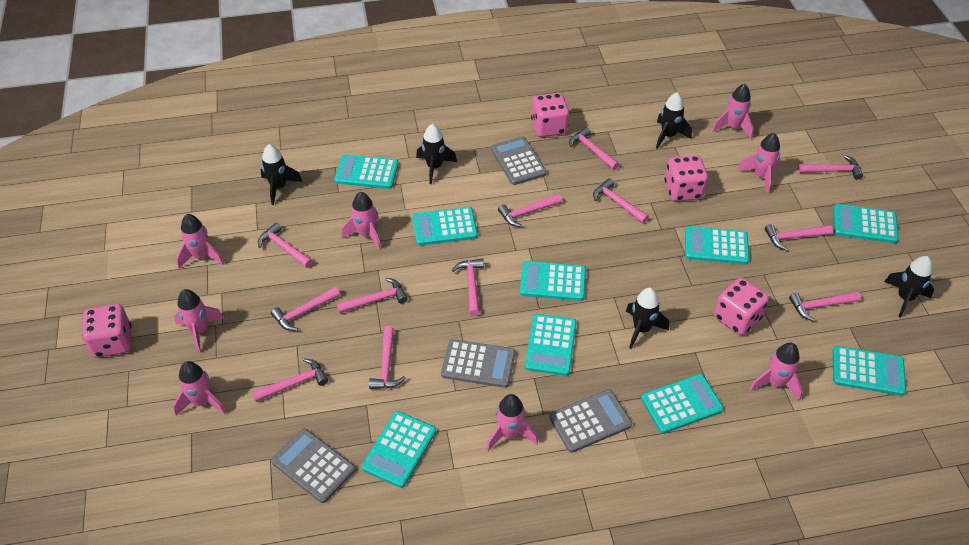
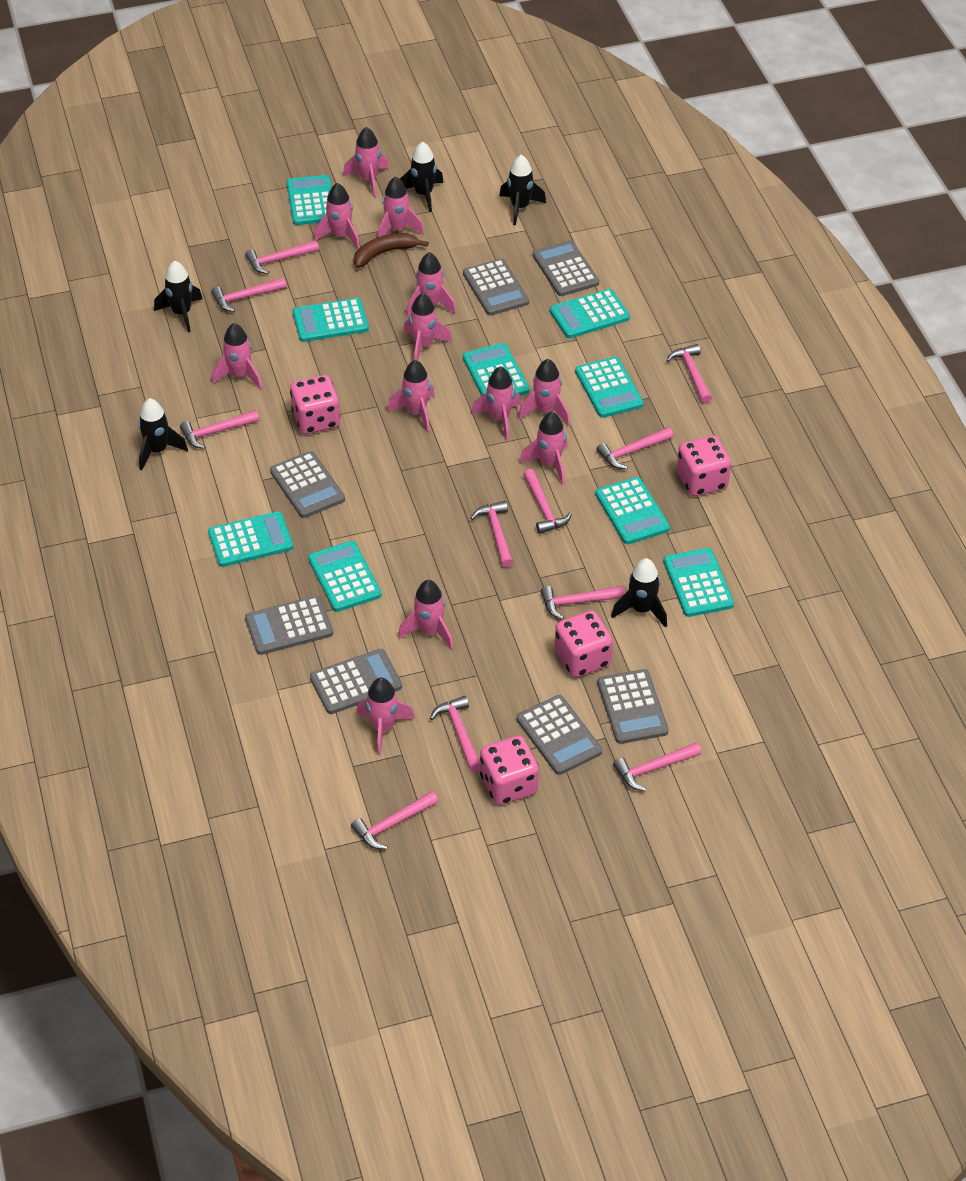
brown banana: 0 -> 1
grey calculator: 4 -> 7
pink hammer: 12 -> 11
pink rocket: 8 -> 12

